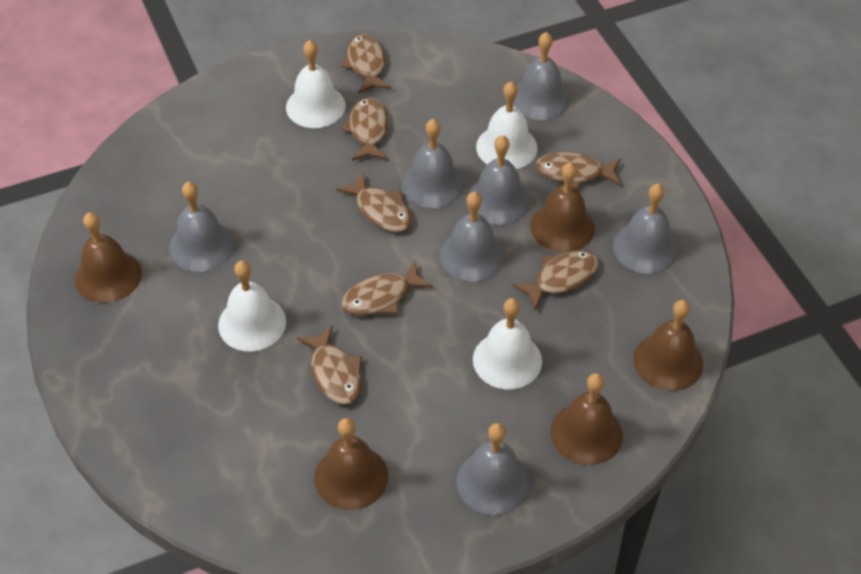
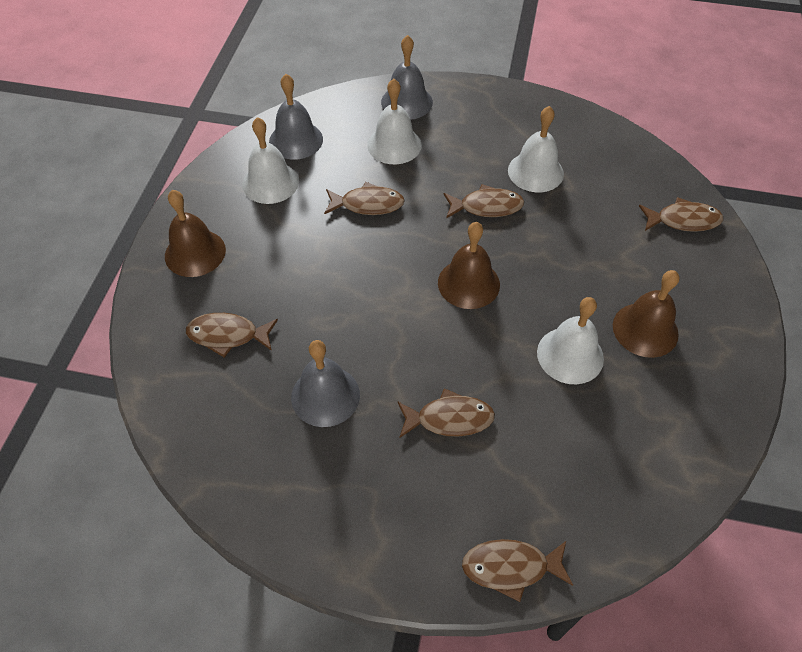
brown bell: 5 -> 3
brown fish: 7 -> 6
grey bell: 7 -> 3

